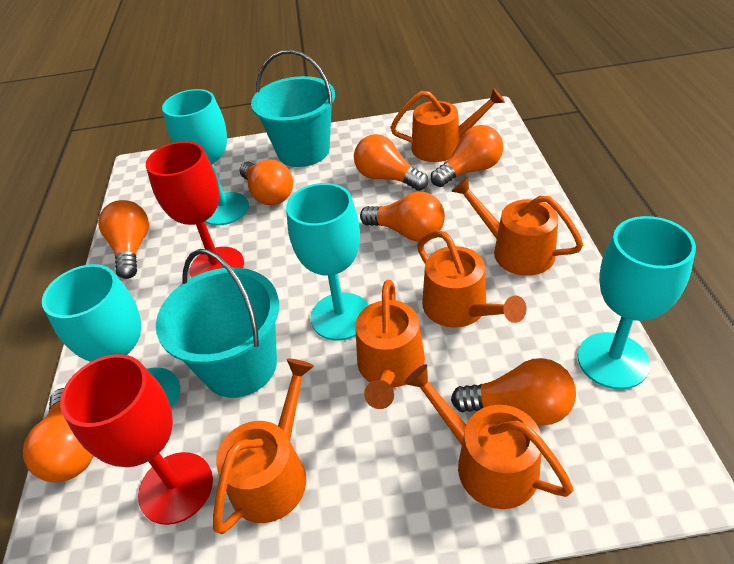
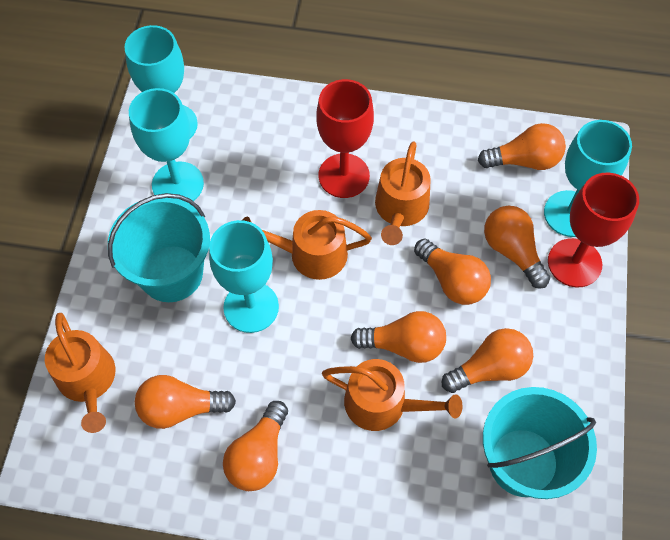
orange watering can: 6 -> 4

